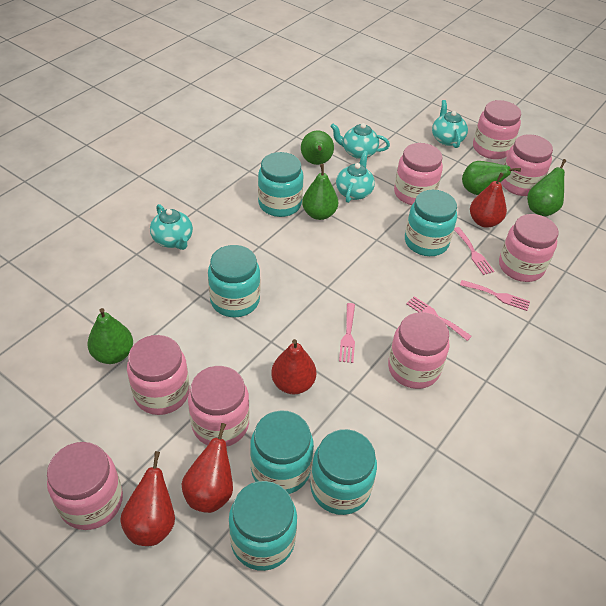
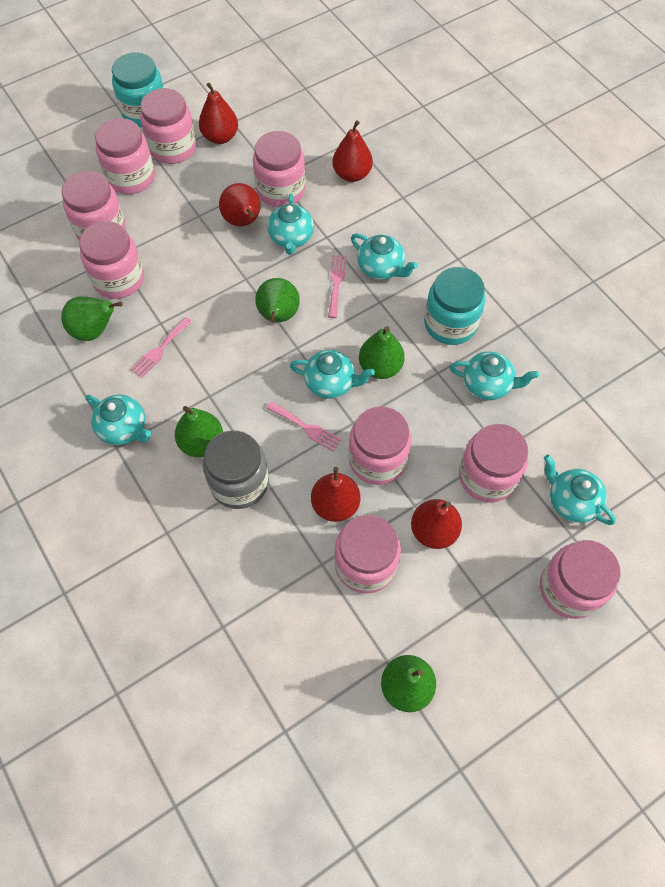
grey jar: 0 -> 1
pink fork: 4 -> 3
pink jar: 8 -> 9
red pear: 4 -> 5
turquoise jar: 6 -> 2
turquoise teapot: 4 -> 6

